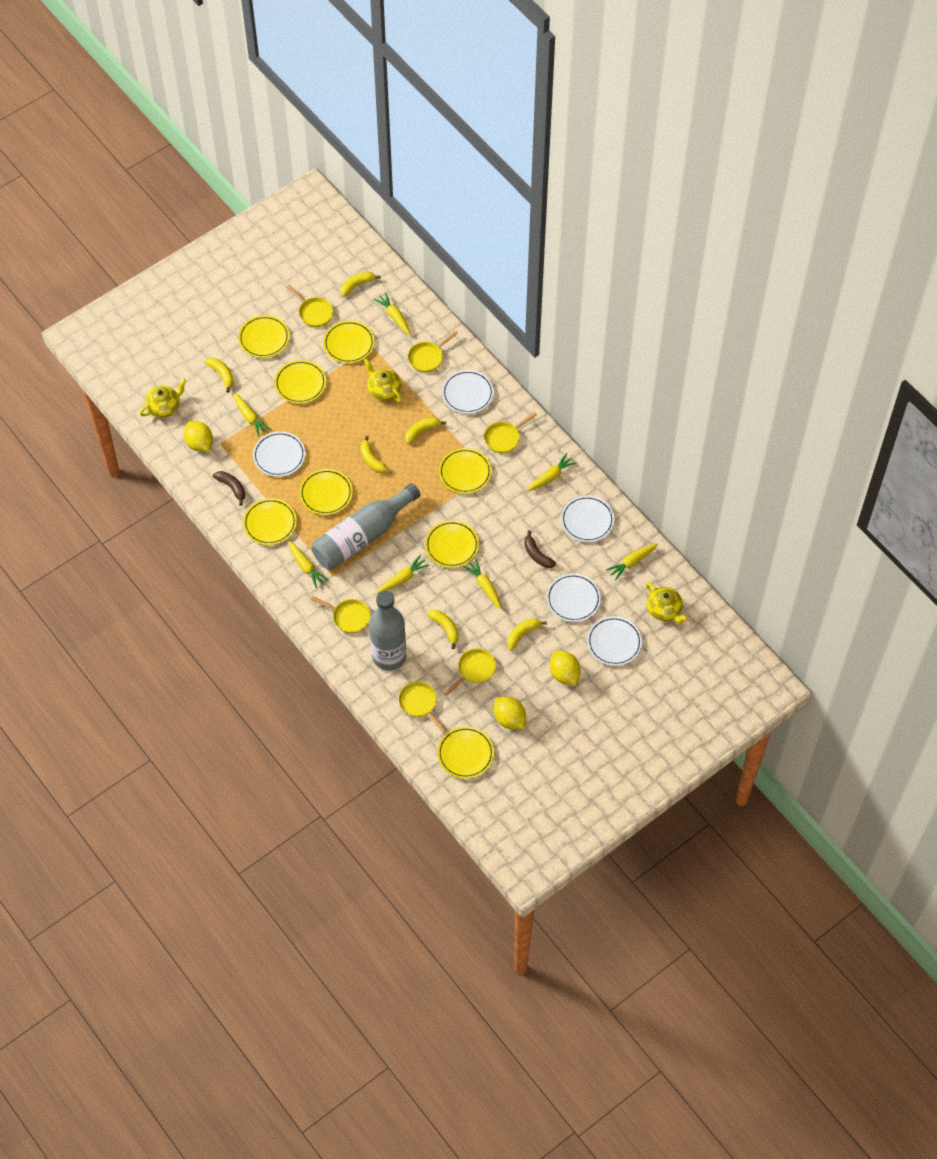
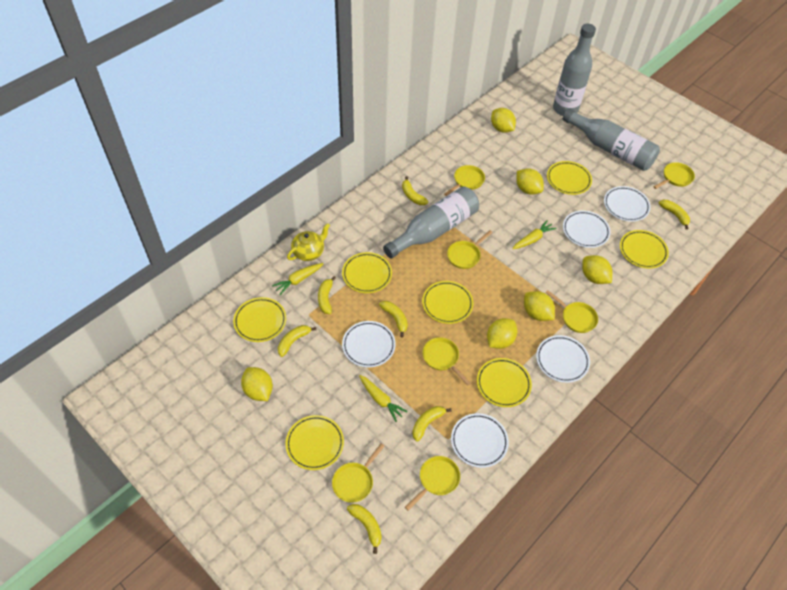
brown banana: 2 -> 0
grey bottle: 2 -> 3
yellow banana: 6 -> 7
yellow carrot: 7 -> 3
yellow lemon: 3 -> 6
yellow pan: 6 -> 7
yellow plate: 8 -> 7
yellow teapot: 3 -> 1

